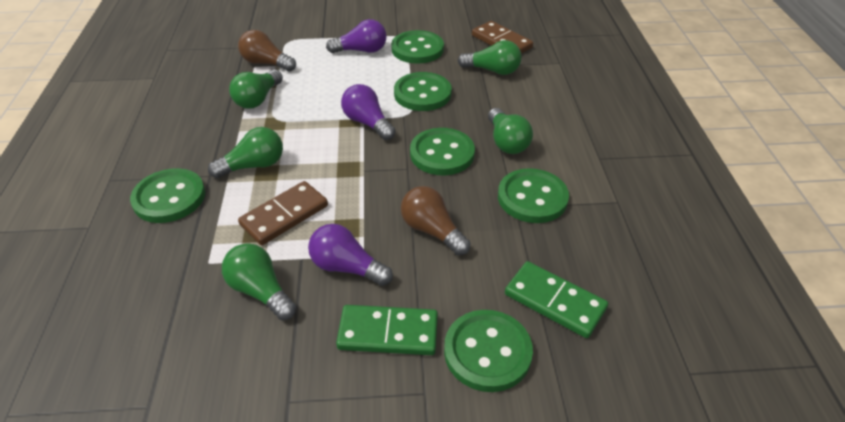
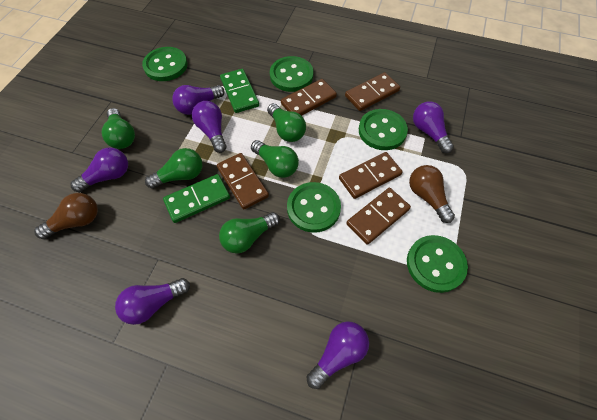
brown domino: 2 -> 5
green button: 6 -> 5
purple light bulb: 3 -> 6

